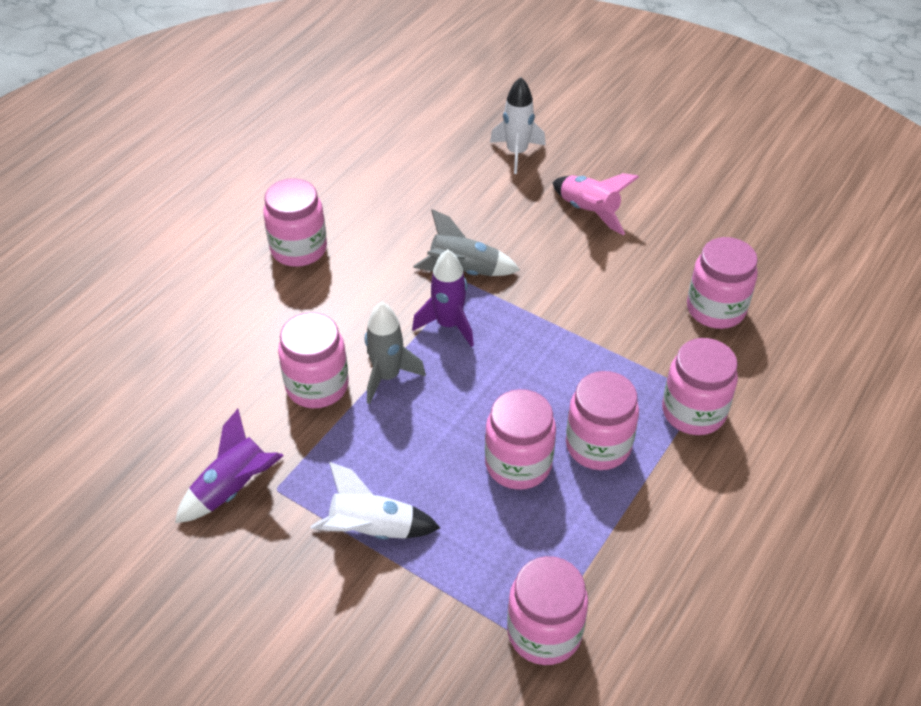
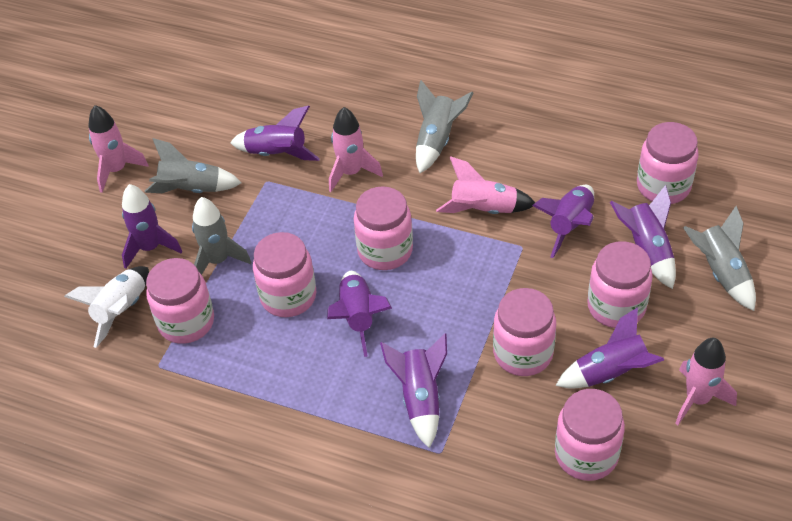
grey rocket: 2 -> 4
pink rocket: 1 -> 4
purple rocket: 2 -> 7
white rocket: 2 -> 1

